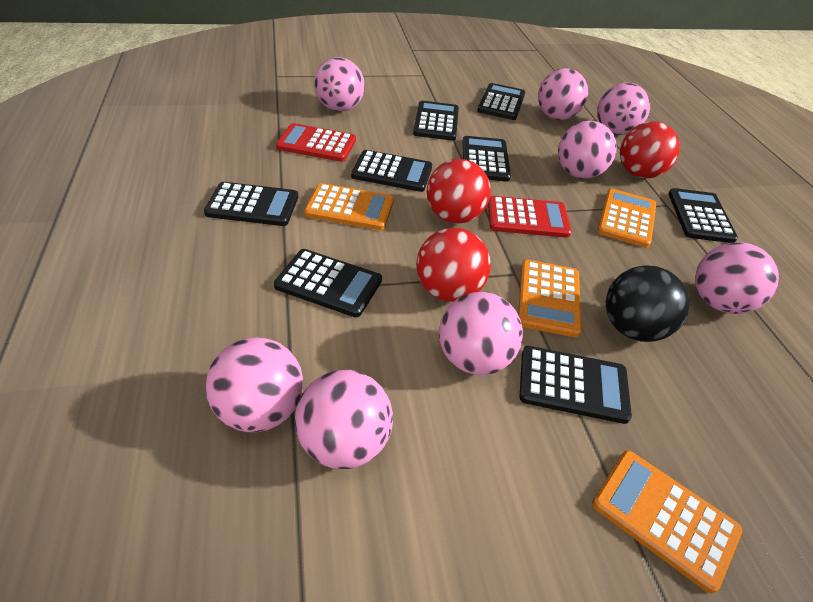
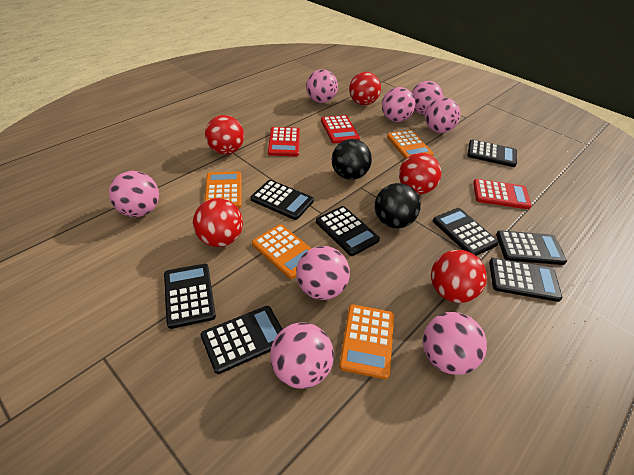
black ball: 1 -> 2
red ball: 3 -> 5
red calculator: 2 -> 3

